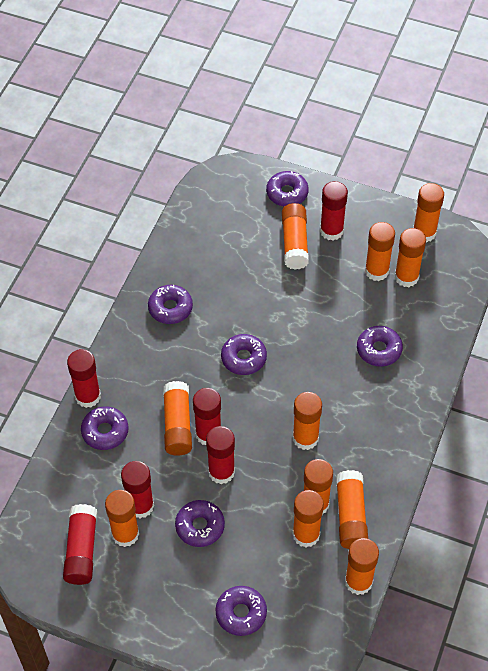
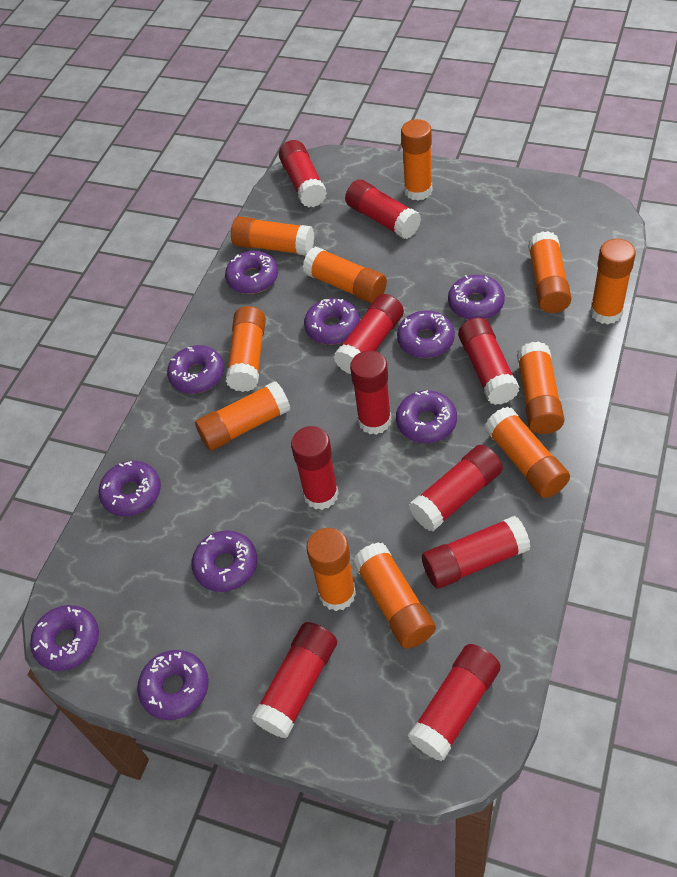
purple donut: 7 -> 10
red glue stick: 6 -> 10

